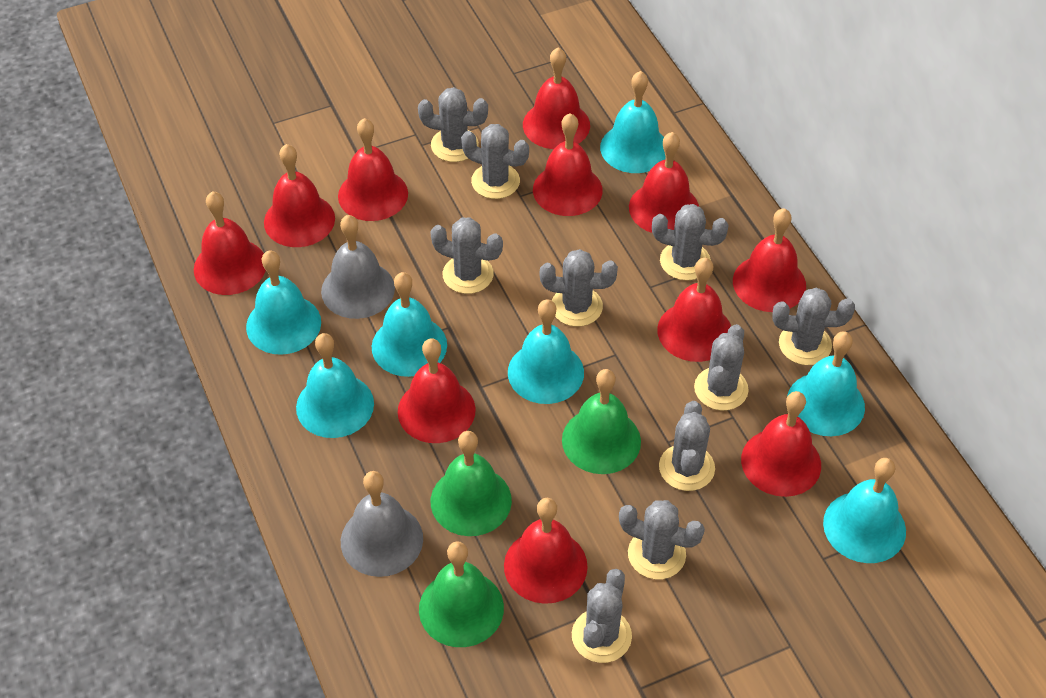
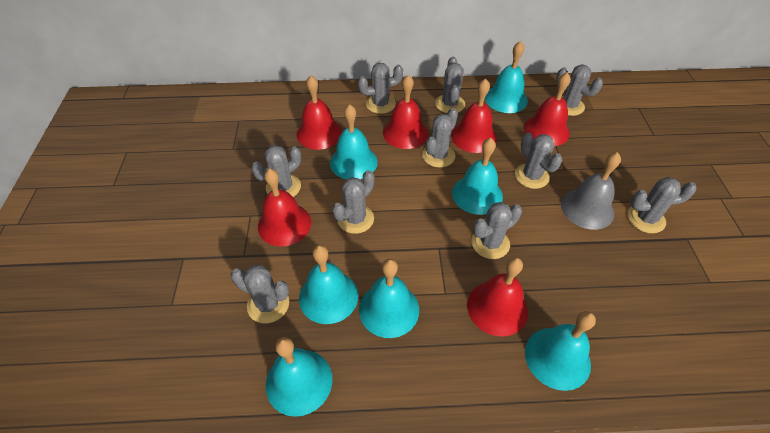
green bell: 3 -> 0
grey bell: 2 -> 1
red bell: 11 -> 6

